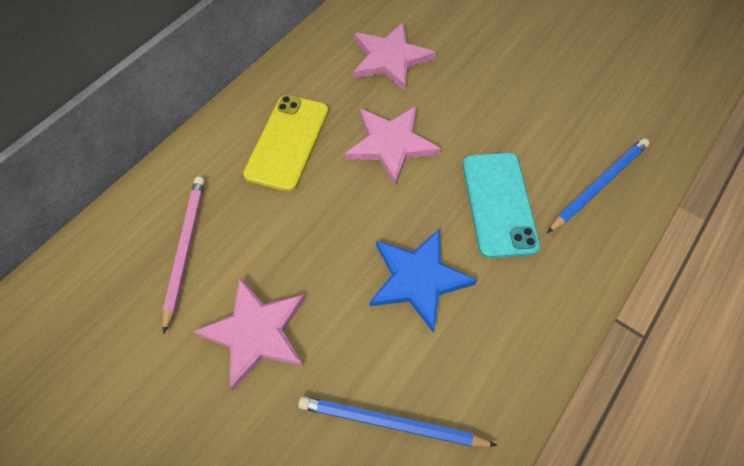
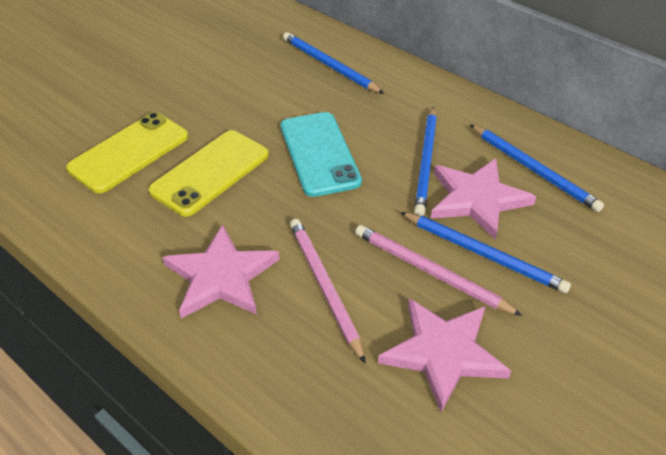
blue pencil: 2 -> 4
blue star: 1 -> 0
pink pencil: 1 -> 2
yellow phone: 1 -> 2

